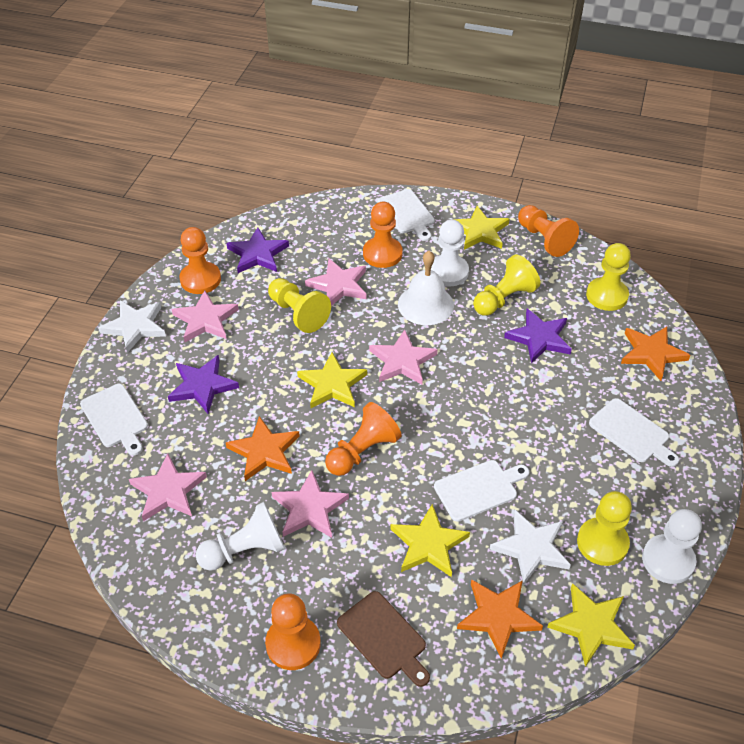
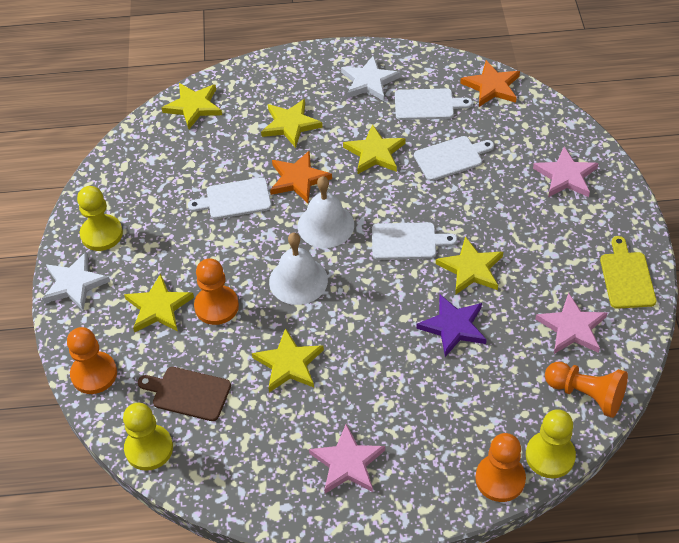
orange pawn: 5 -> 4
orange star: 3 -> 2
pink star: 5 -> 3
purple star: 3 -> 1
white bell: 1 -> 2
white pawn: 3 -> 0
yellow cutting board: 0 -> 1
yellow pawn: 4 -> 3
yellow star: 4 -> 6

